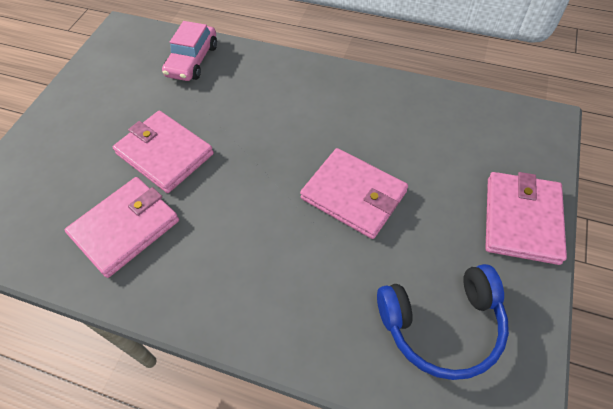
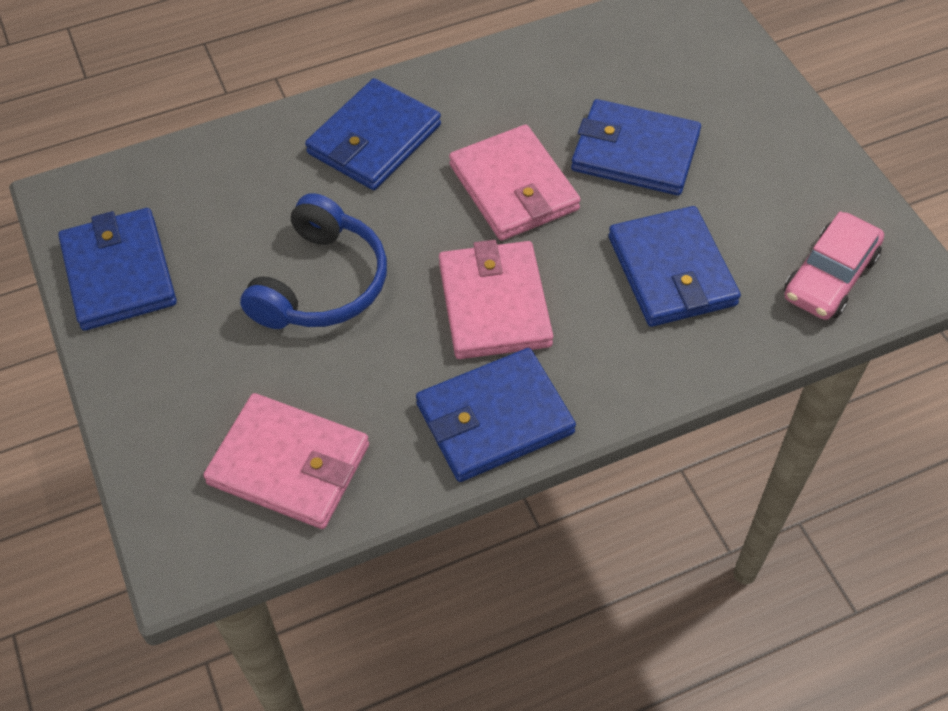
blue wallet: 0 -> 5
pink wallet: 4 -> 3

